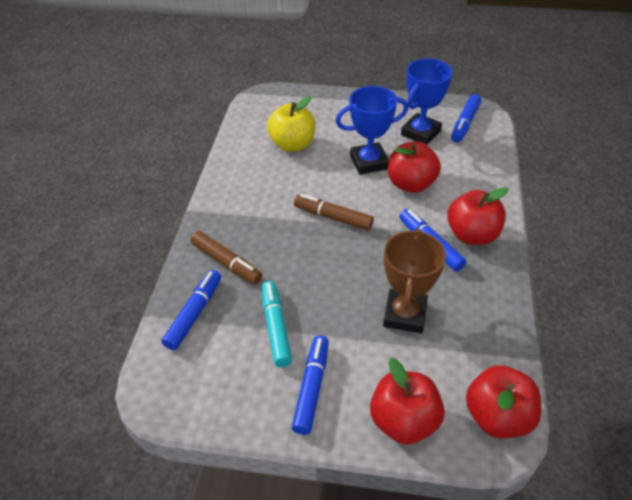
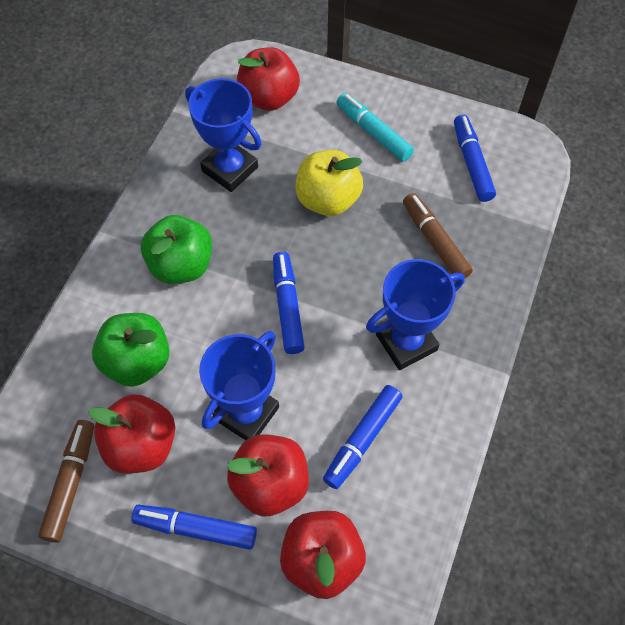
blue trophy: 2 -> 3
brown trophy: 1 -> 0
green apple: 0 -> 2

